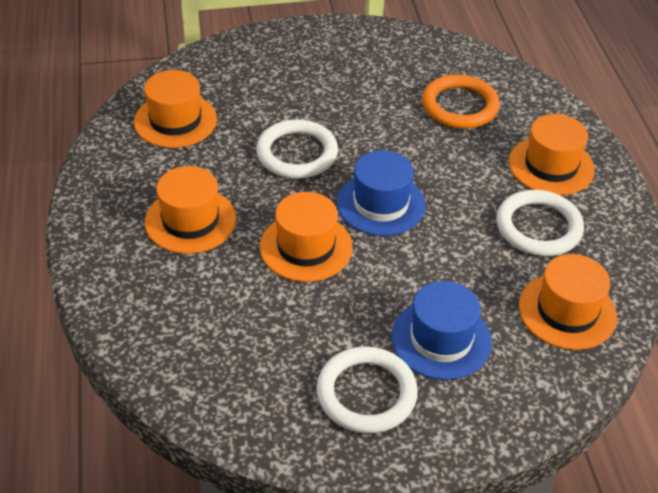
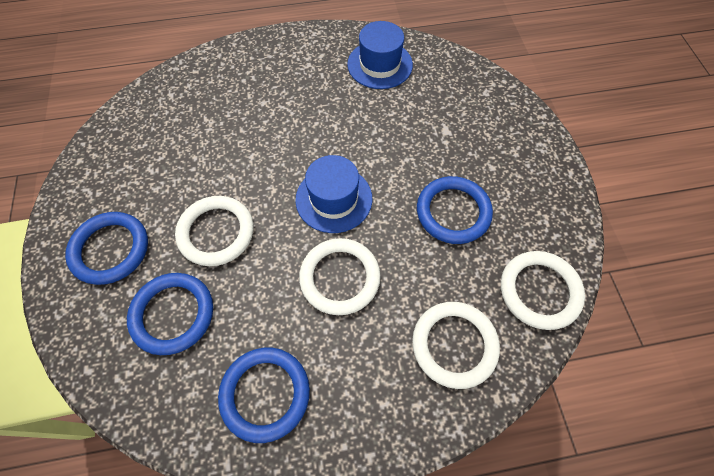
blue ring: 0 -> 4
orange hat: 5 -> 0
orange ring: 1 -> 0
white ring: 3 -> 4

